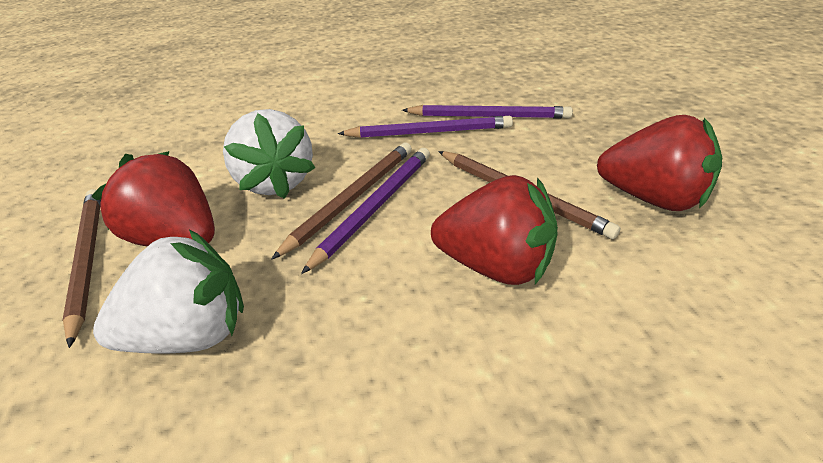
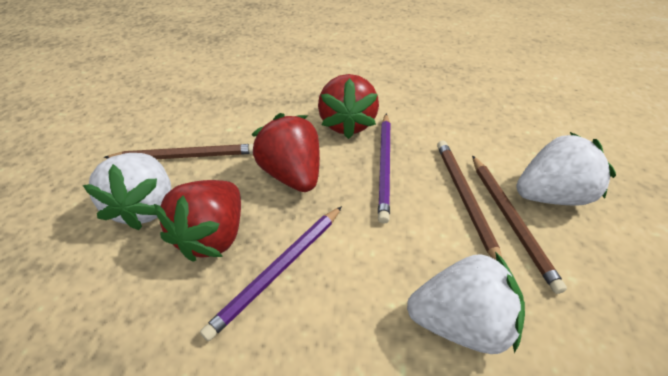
purple pencil: 3 -> 2
white strawberry: 2 -> 3

